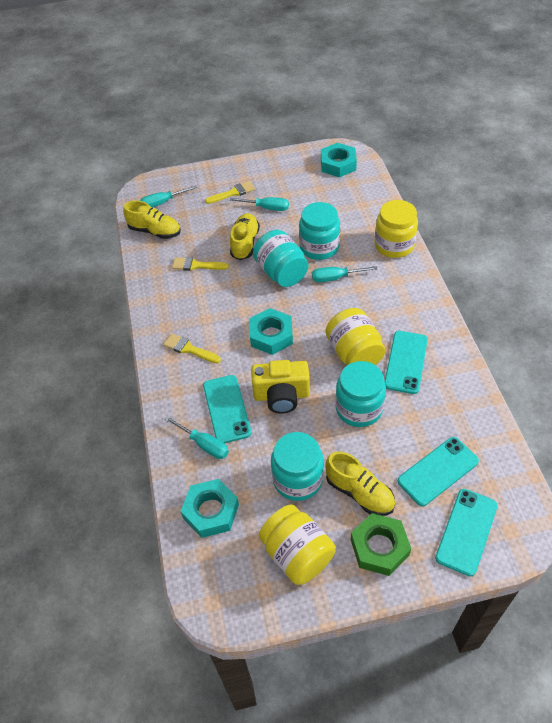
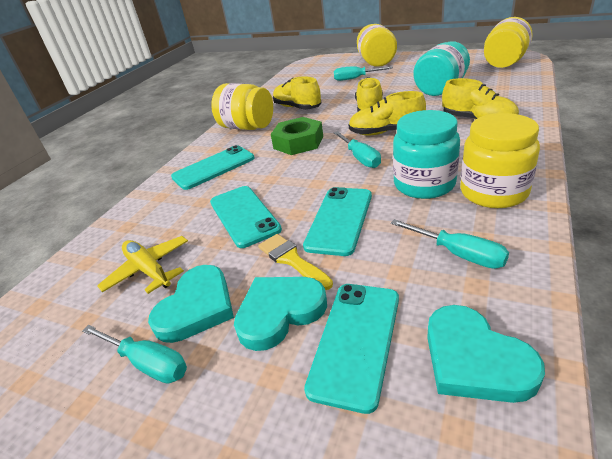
turquoise heart: 0 -> 3
turquoise jar: 4 -> 2
turquoise nut: 3 -> 0
yellow brush: 3 -> 1
yellow camera: 1 -> 0
yellow jar: 3 -> 4
yellow plane: 0 -> 1
yellow shoe: 3 -> 4

